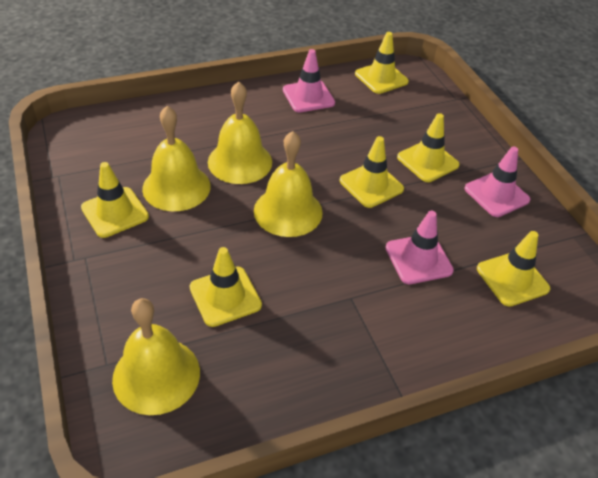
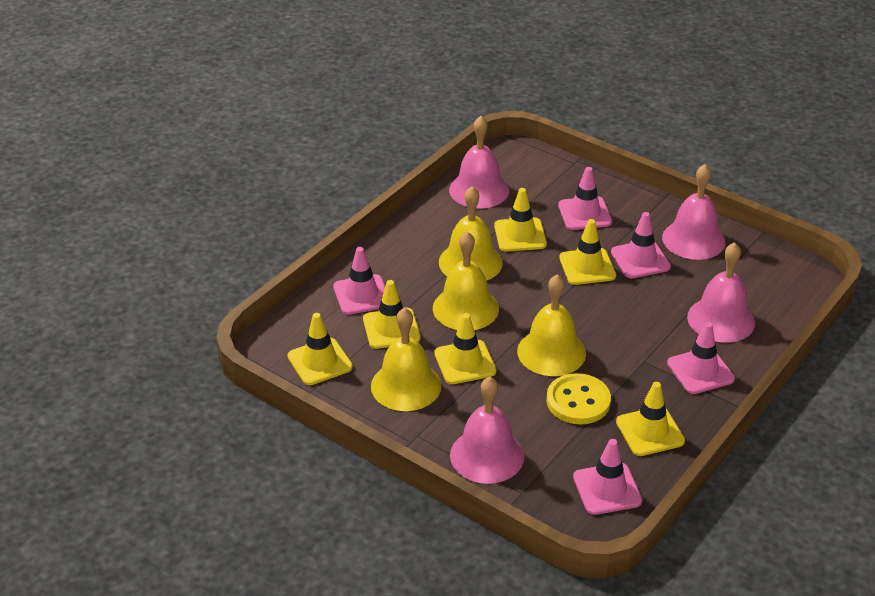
pink bell: 0 -> 4
pink traffic cone: 3 -> 5
yellow button: 0 -> 1

